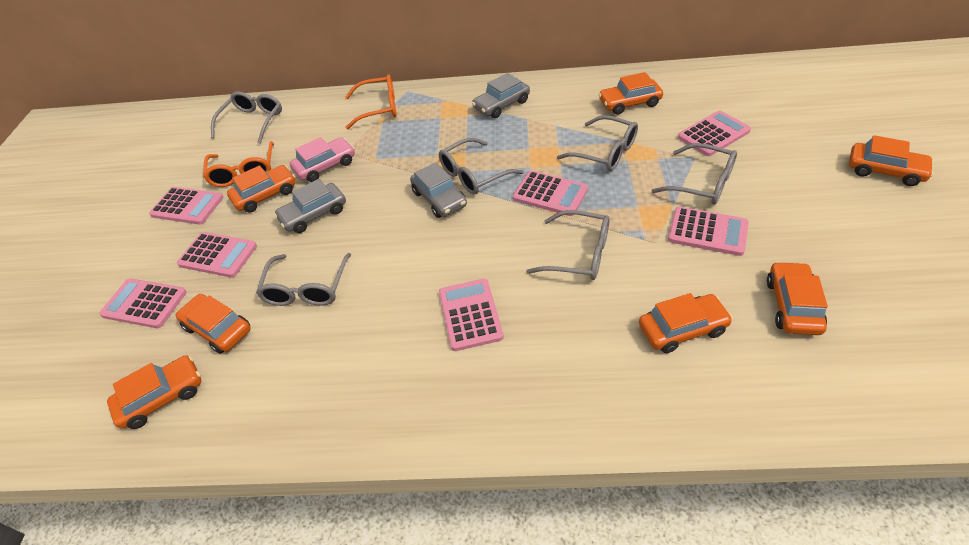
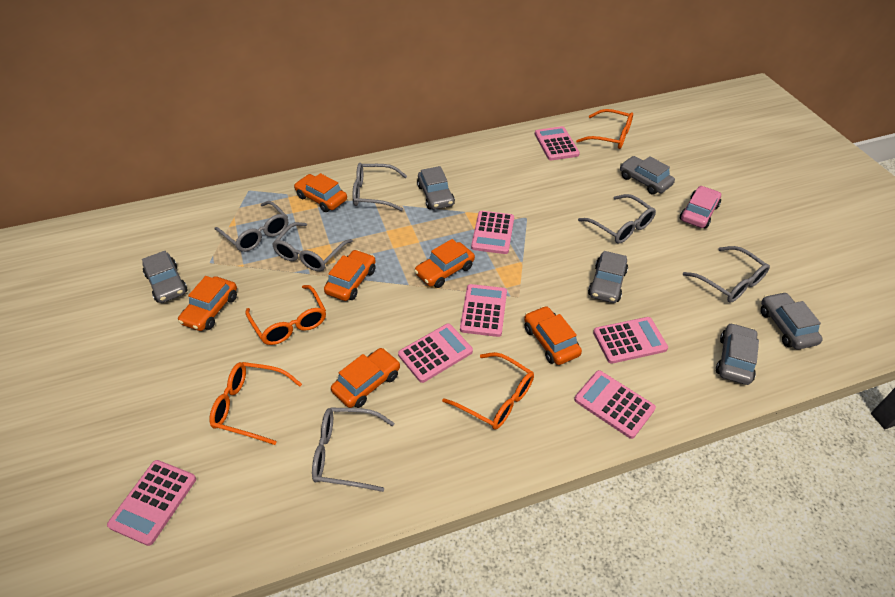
grey car: 3 -> 6
orange car: 7 -> 6
orange glasses: 2 -> 4

